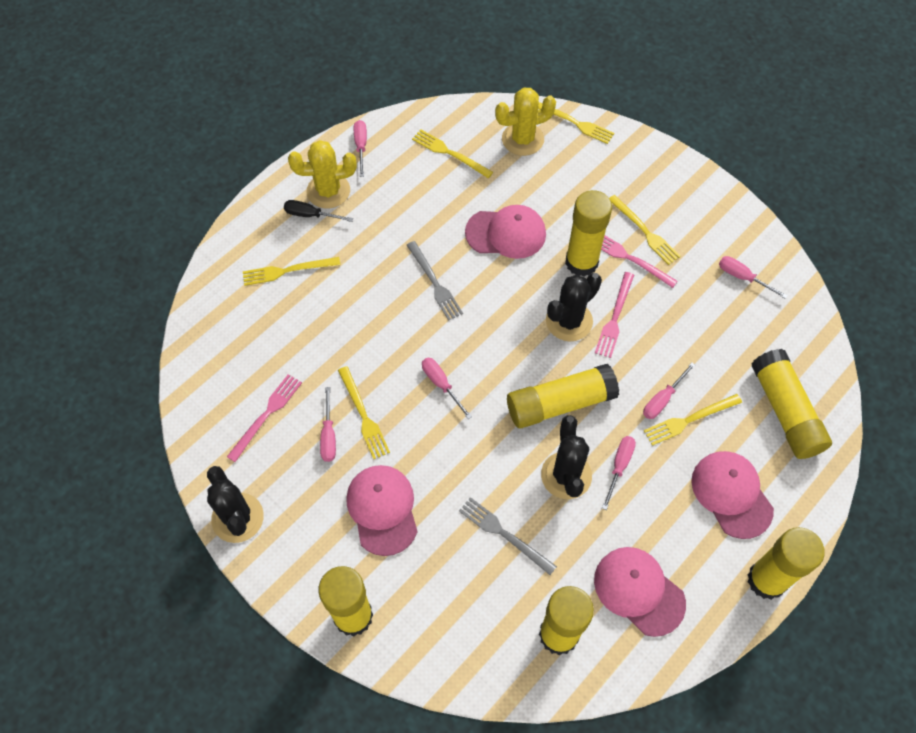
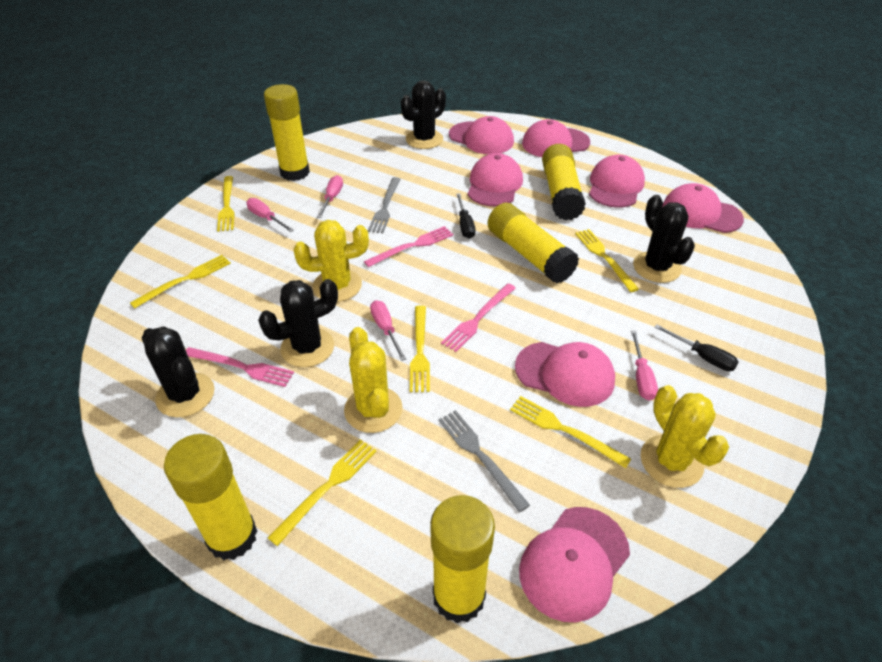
black cactus: 3 -> 4
black screwdriver: 1 -> 2
pink cap: 4 -> 7
pink screwdriver: 6 -> 4
yellow cactus: 2 -> 3
yellow glue stick: 6 -> 5

